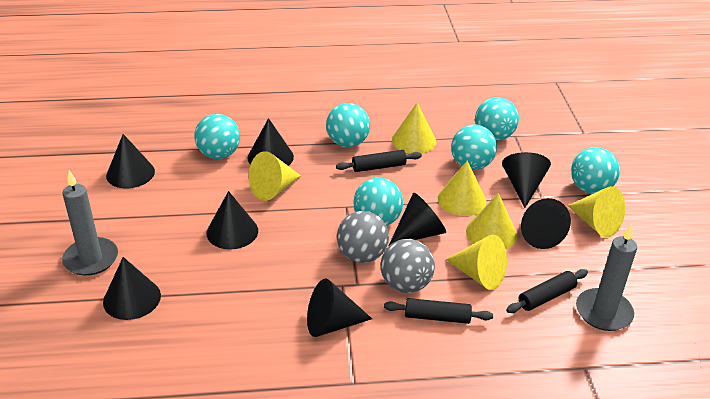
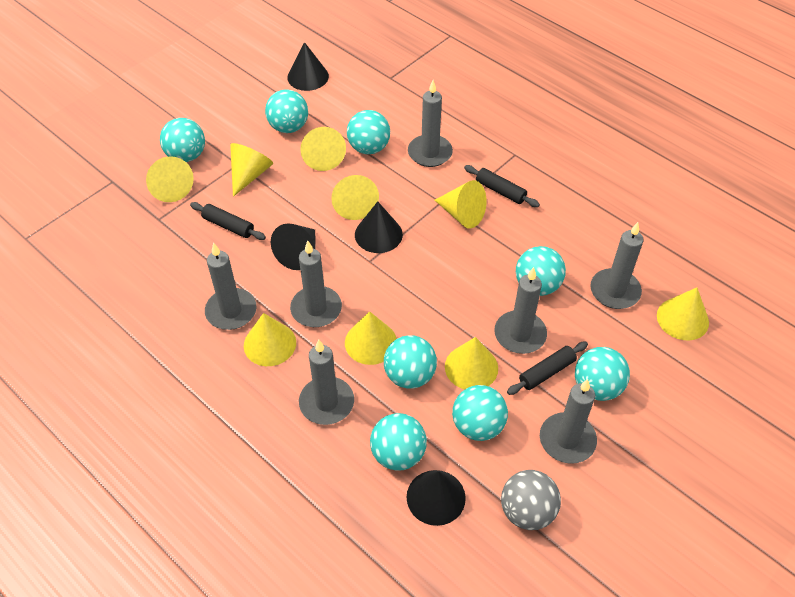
black cone: 8 -> 4
grey ball: 2 -> 1
grey candle: 2 -> 7
turquoise ball: 6 -> 8
yellow cone: 6 -> 9

